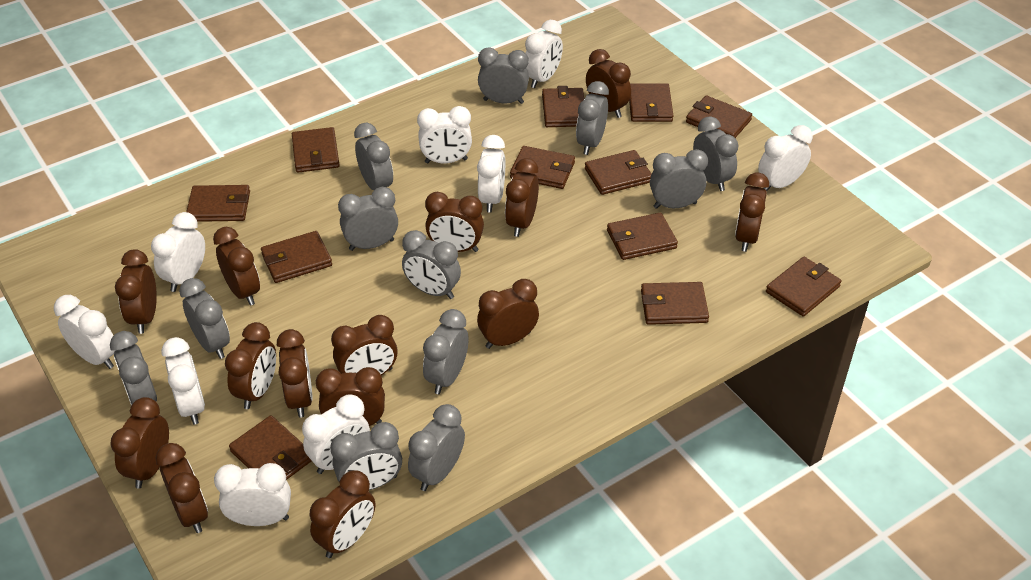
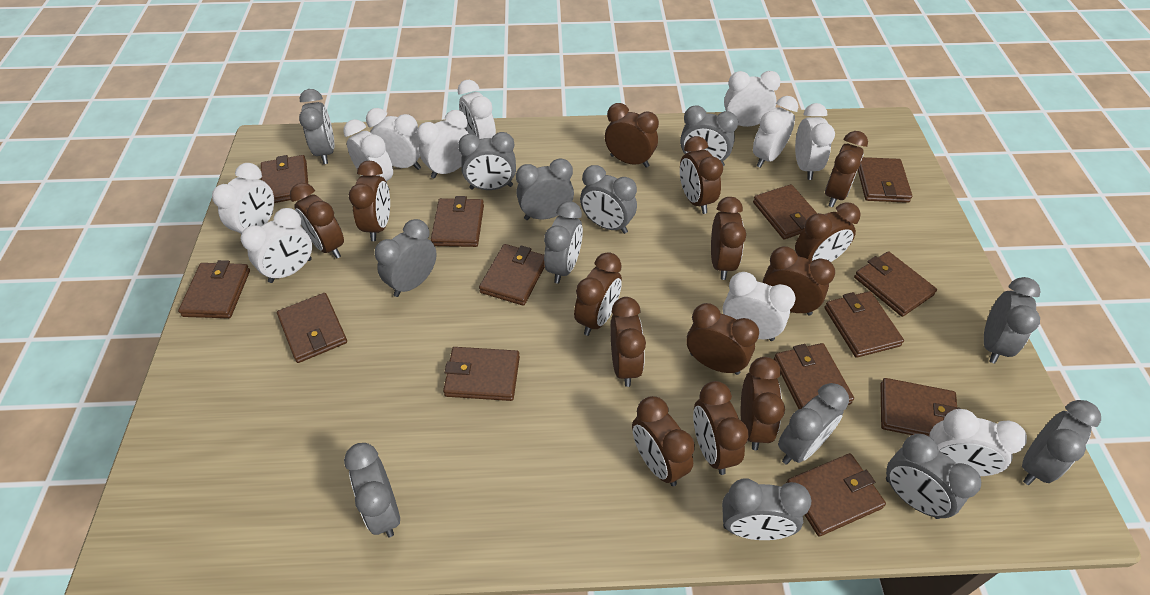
brown wallet: 12 -> 13
grey clock: 12 -> 13
white clock: 9 -> 11

